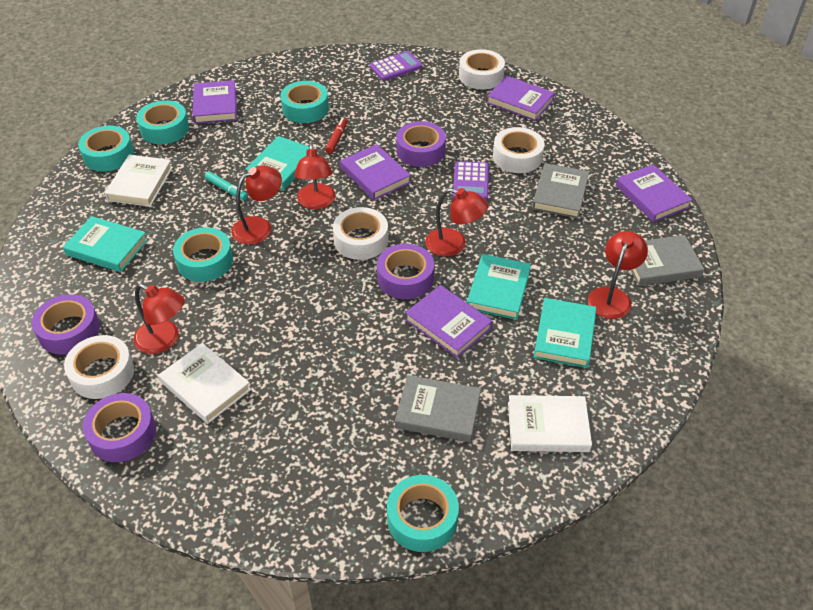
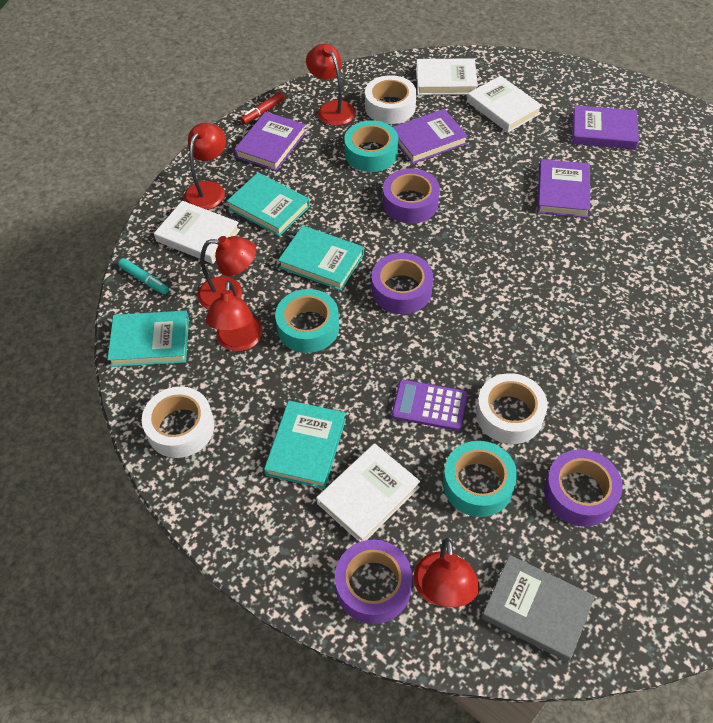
grey book: 3 -> 1
purple book: 5 -> 4
purple calculator: 2 -> 1
turquoise tape: 5 -> 3
white book: 3 -> 4
white tape: 4 -> 3

